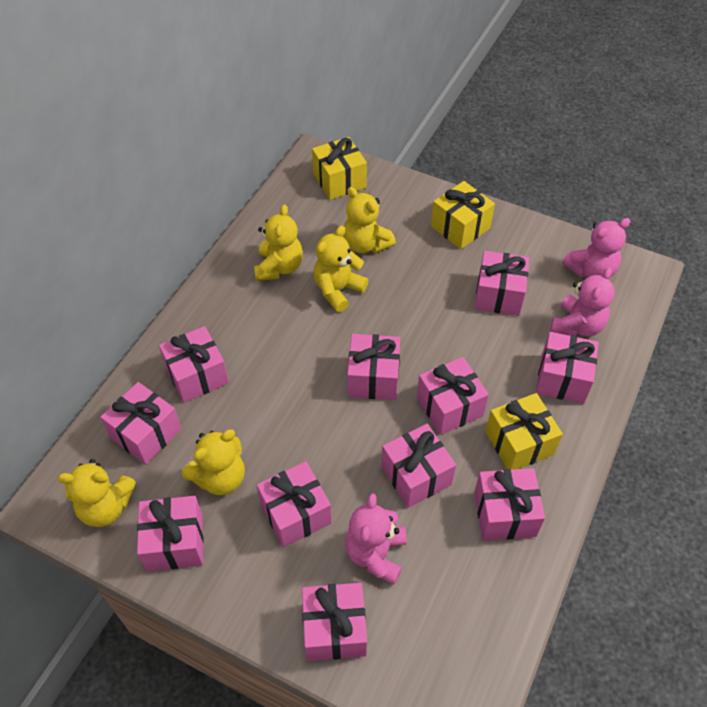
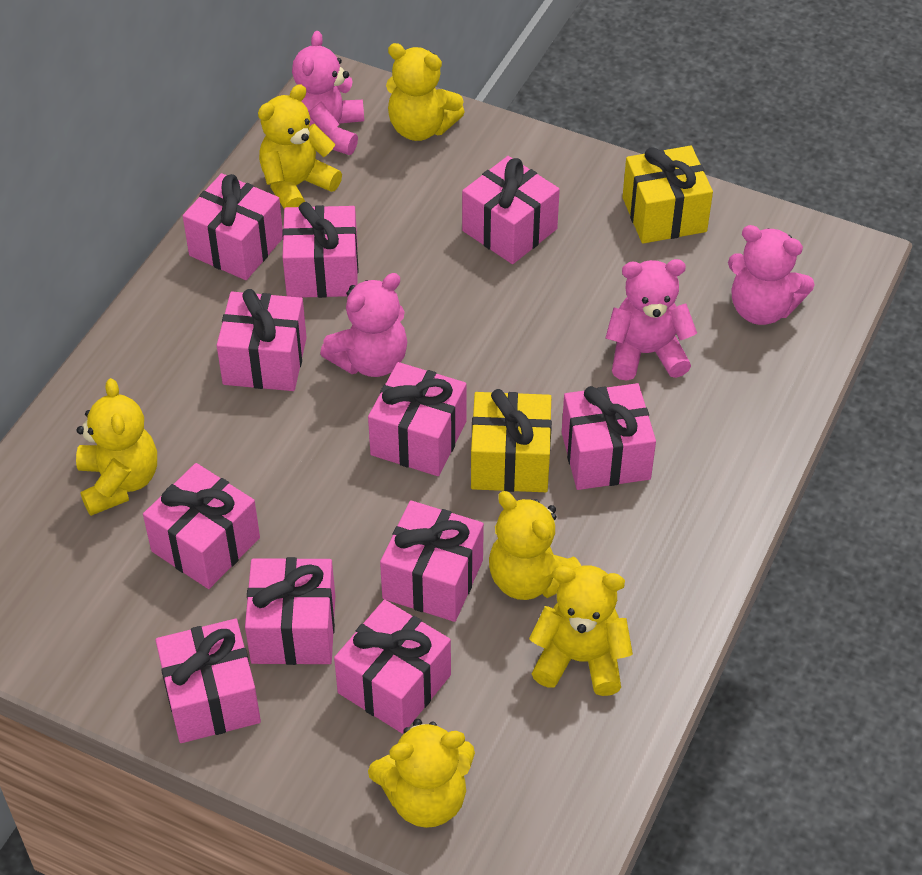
pink teddy bear: 3 -> 4
yellow gift: 3 -> 2
yellow teddy bear: 5 -> 6

